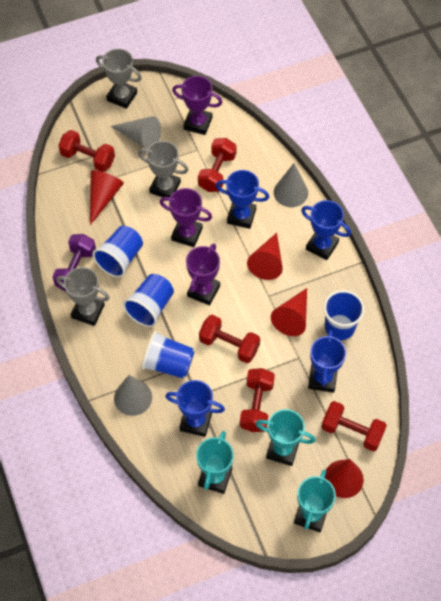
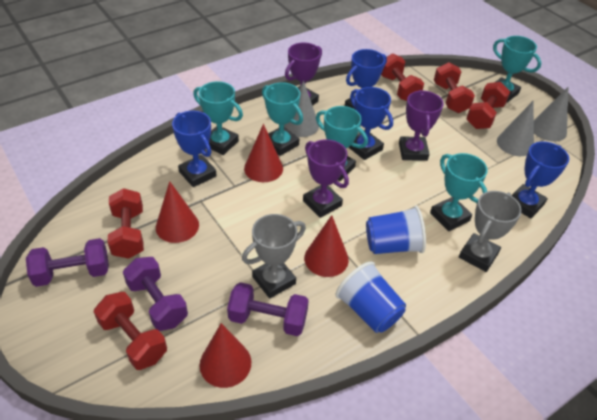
blue cup: 4 -> 2
grey trophy: 3 -> 2
purple dumbbell: 1 -> 3
turquoise trophy: 3 -> 5

